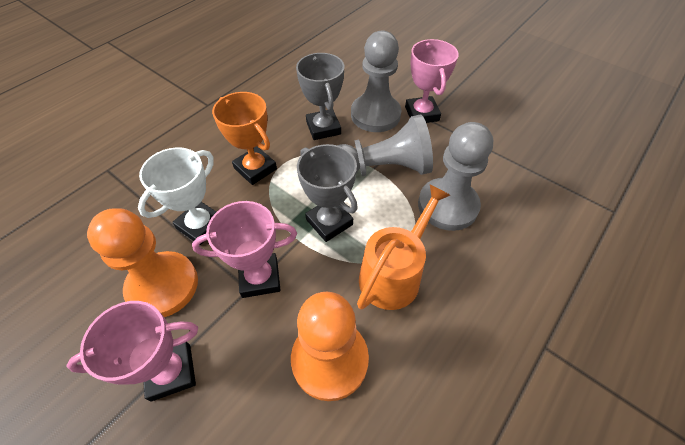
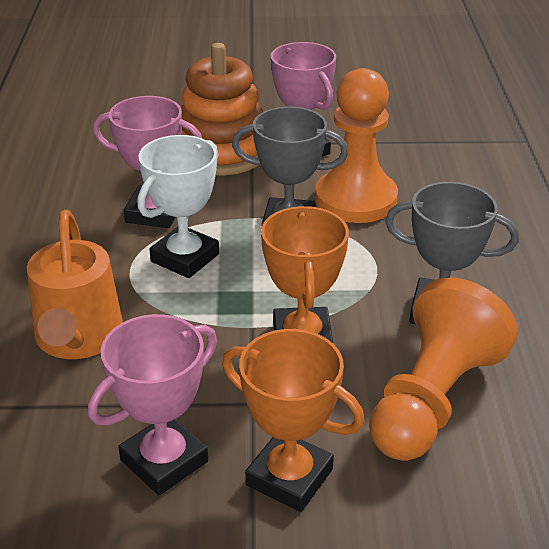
grey pawn: 3 -> 0
orange stacking toy: 0 -> 1
orange trophy: 1 -> 2

